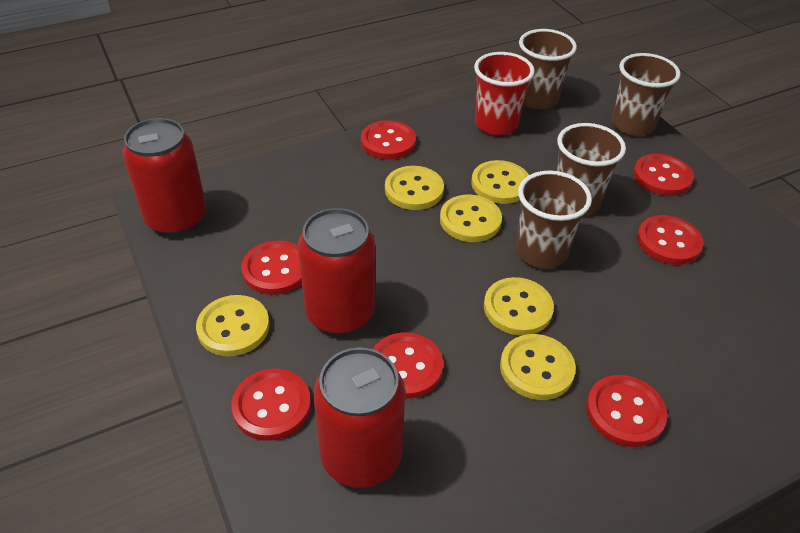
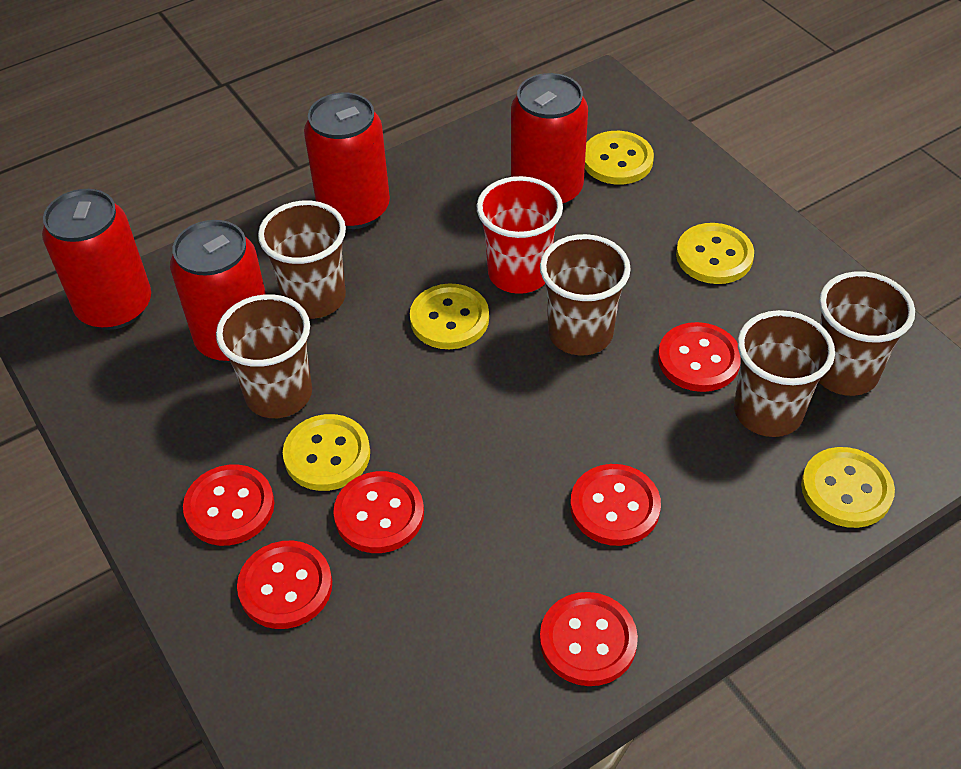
brown cup: 4 -> 5
red button: 7 -> 6
red can: 3 -> 4
yellow button: 6 -> 5

